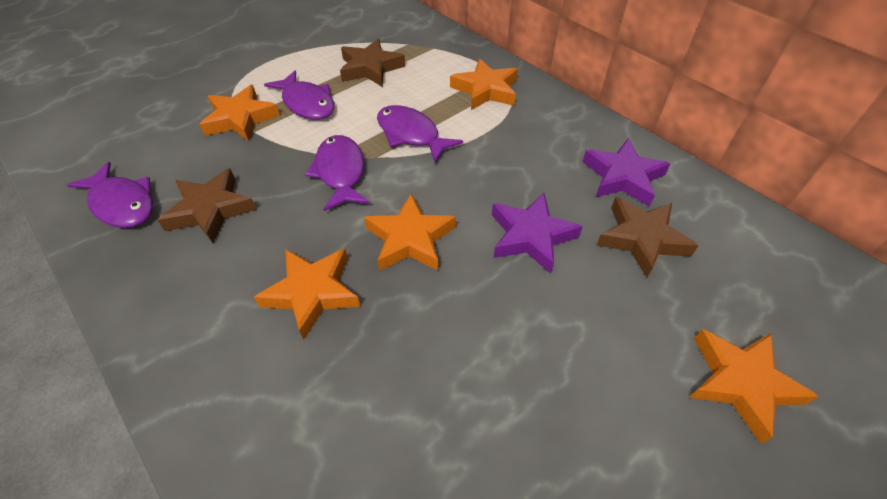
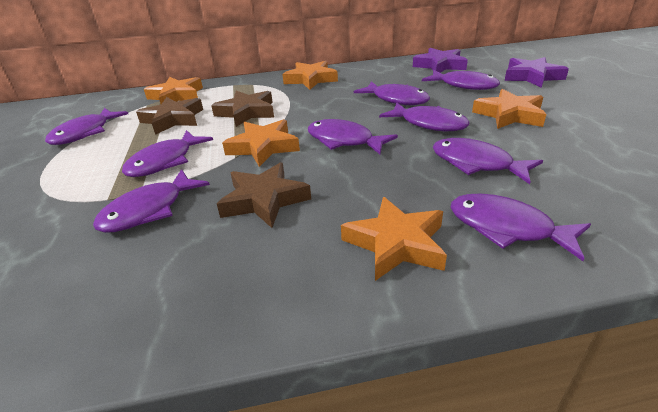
purple fish: 4 -> 9

